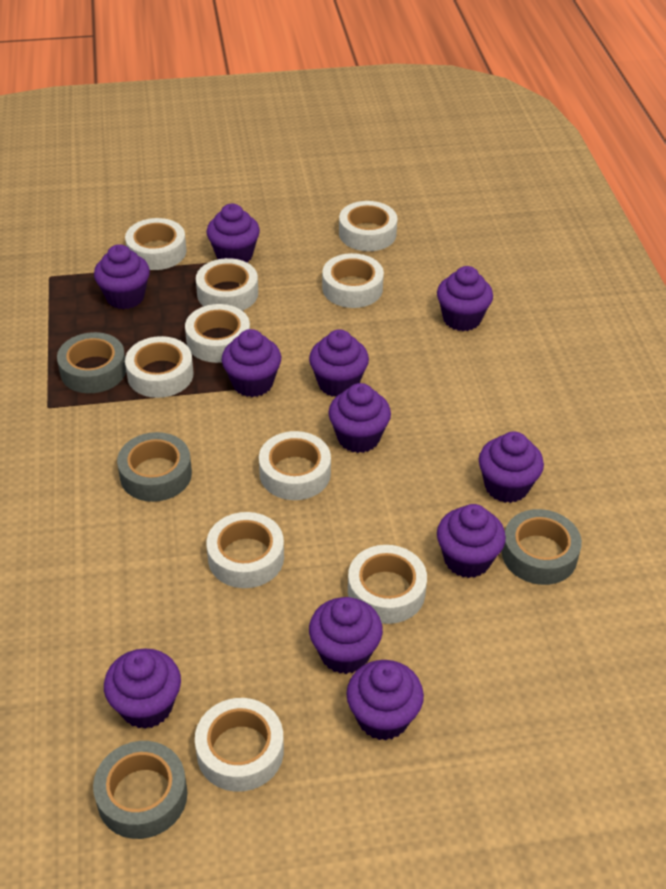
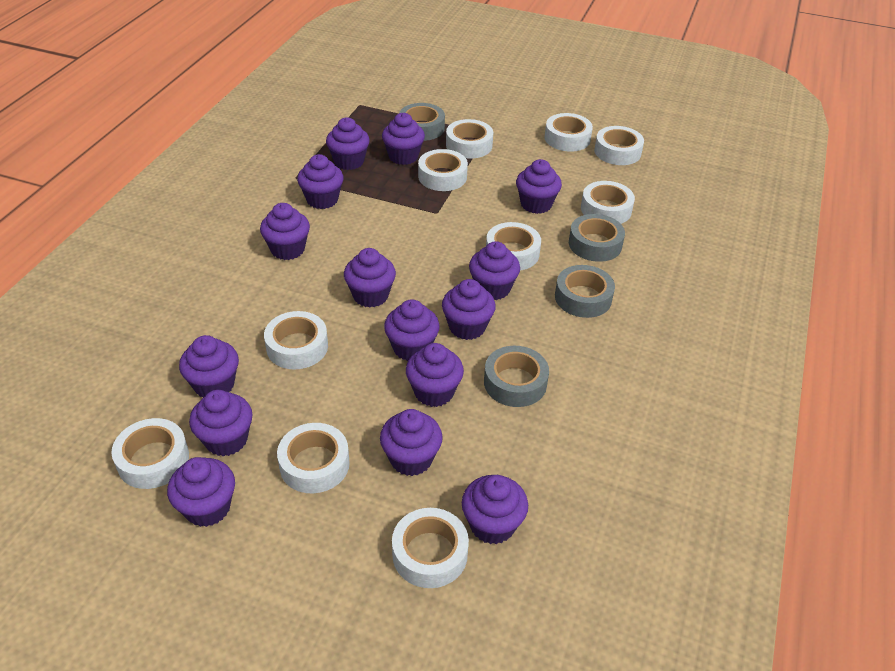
purple cupcake: 11 -> 15

